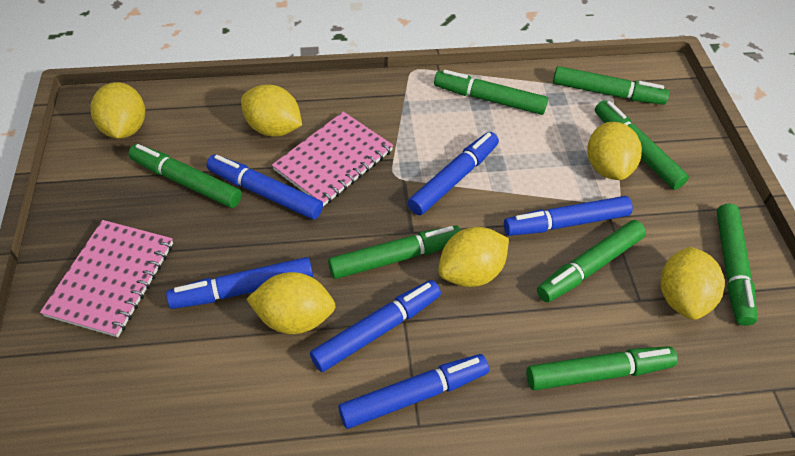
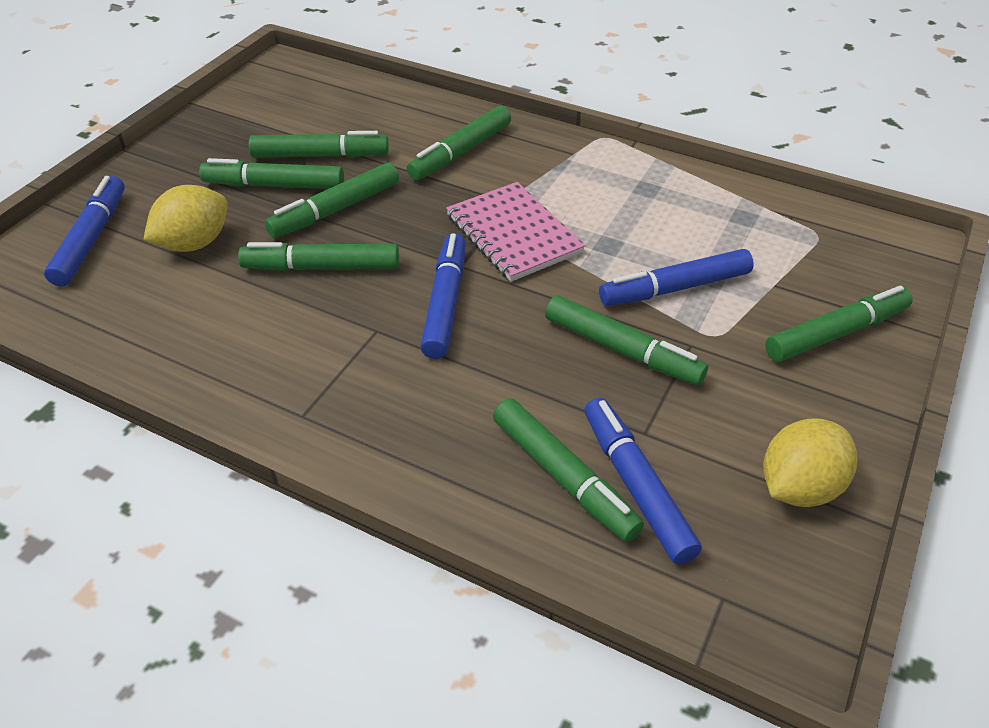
blue marker: 6 -> 4
pink notebook: 2 -> 1
yellow lemon: 6 -> 2

